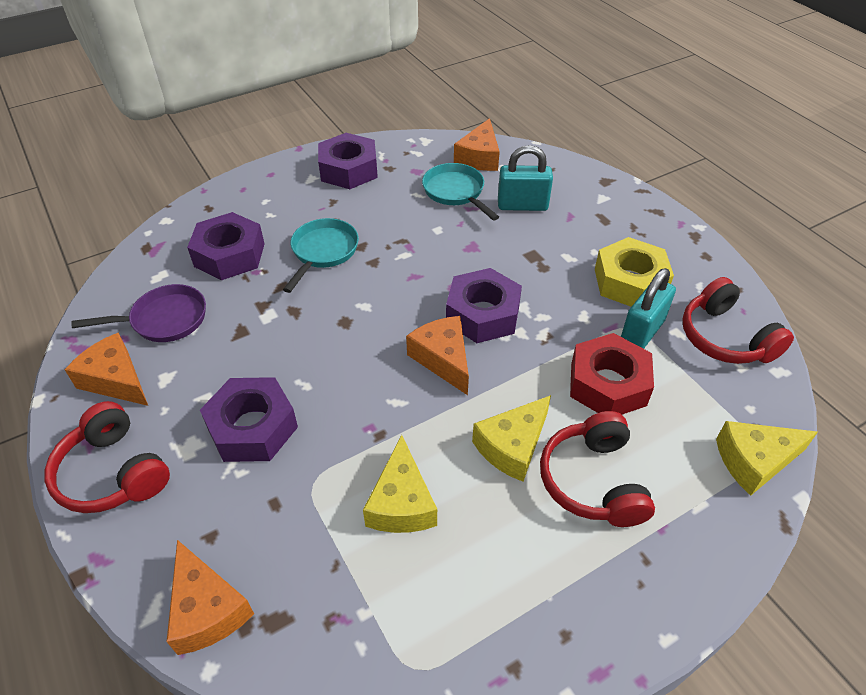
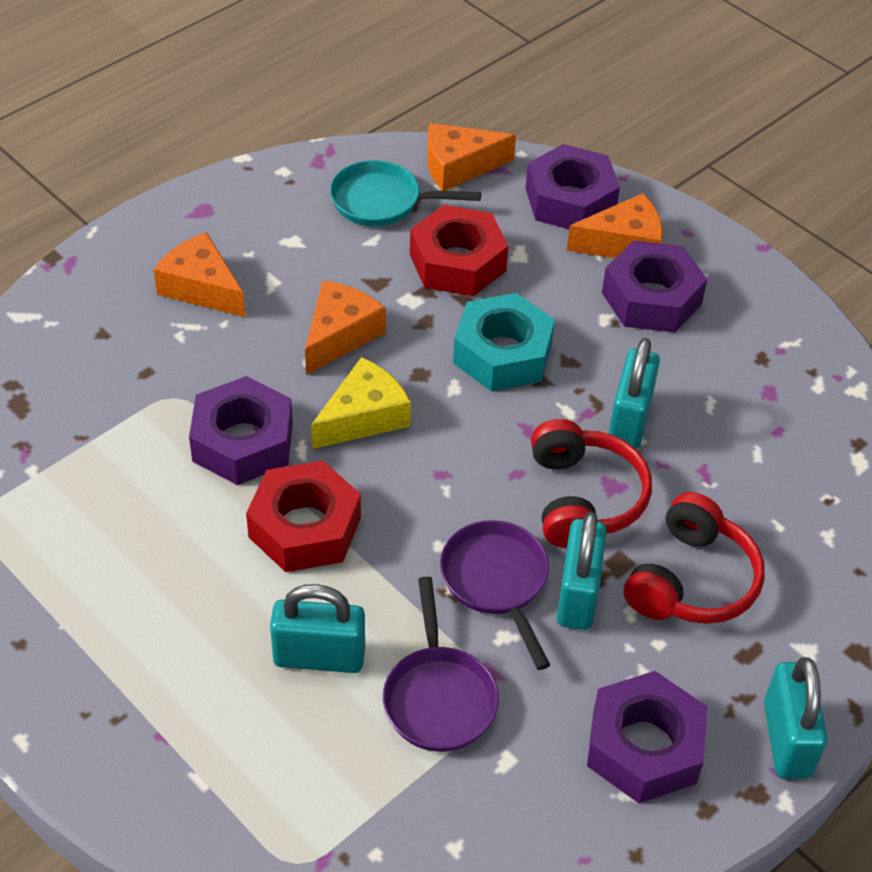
purple pan: 1 -> 2
red headphones: 3 -> 2
red nut: 1 -> 2
turquoise nut: 0 -> 1
turquoise padlock: 2 -> 4
turquoise pan: 2 -> 1
yellow cheese: 3 -> 1
yellow nut: 1 -> 0

